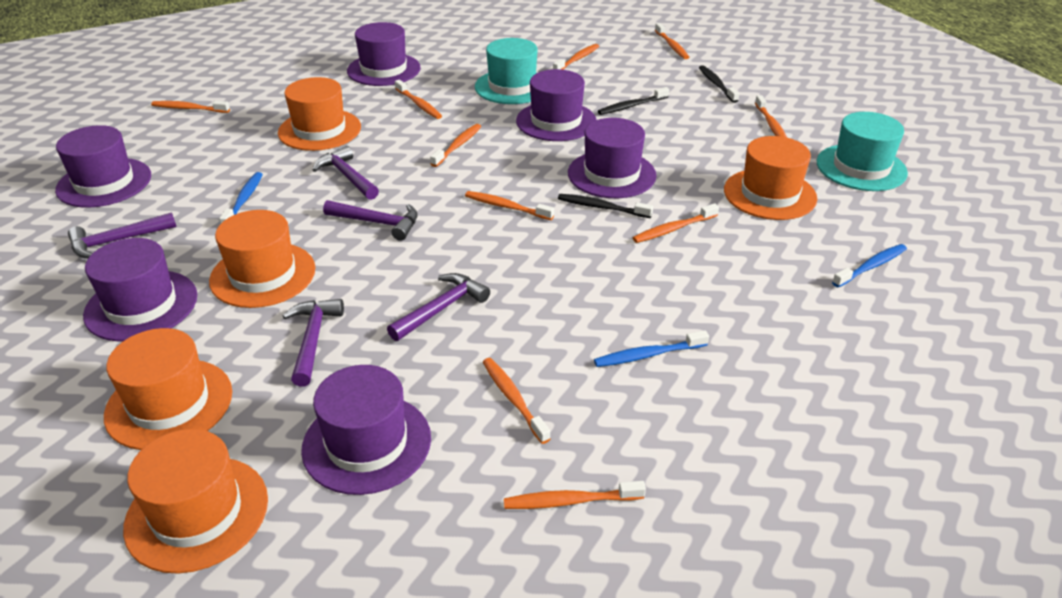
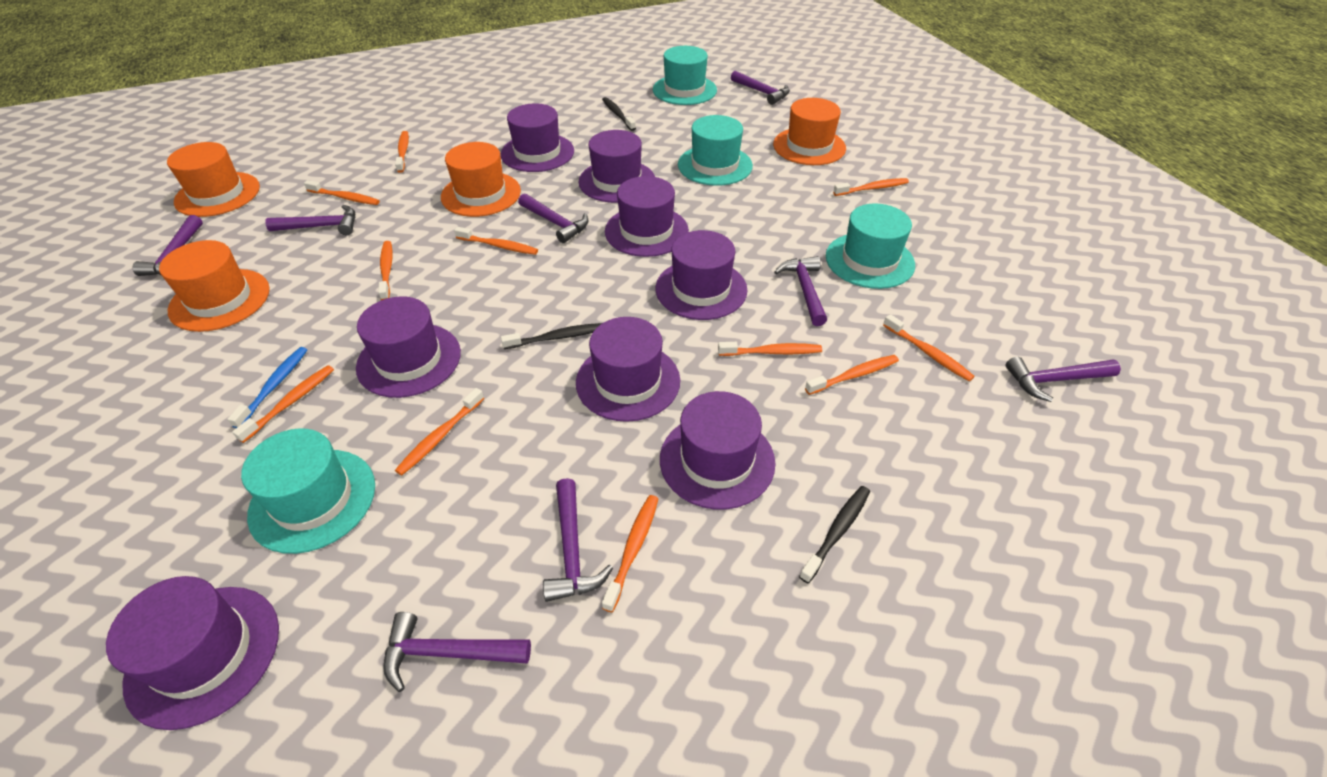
blue toothbrush: 3 -> 1
orange hat: 5 -> 4
orange toothbrush: 10 -> 11
purple hammer: 5 -> 8
purple hat: 6 -> 8
turquoise hat: 2 -> 4

